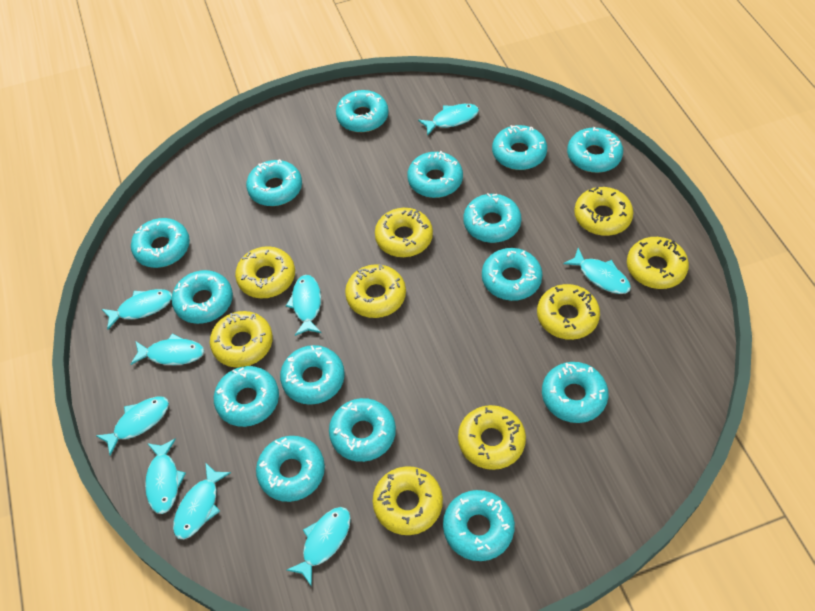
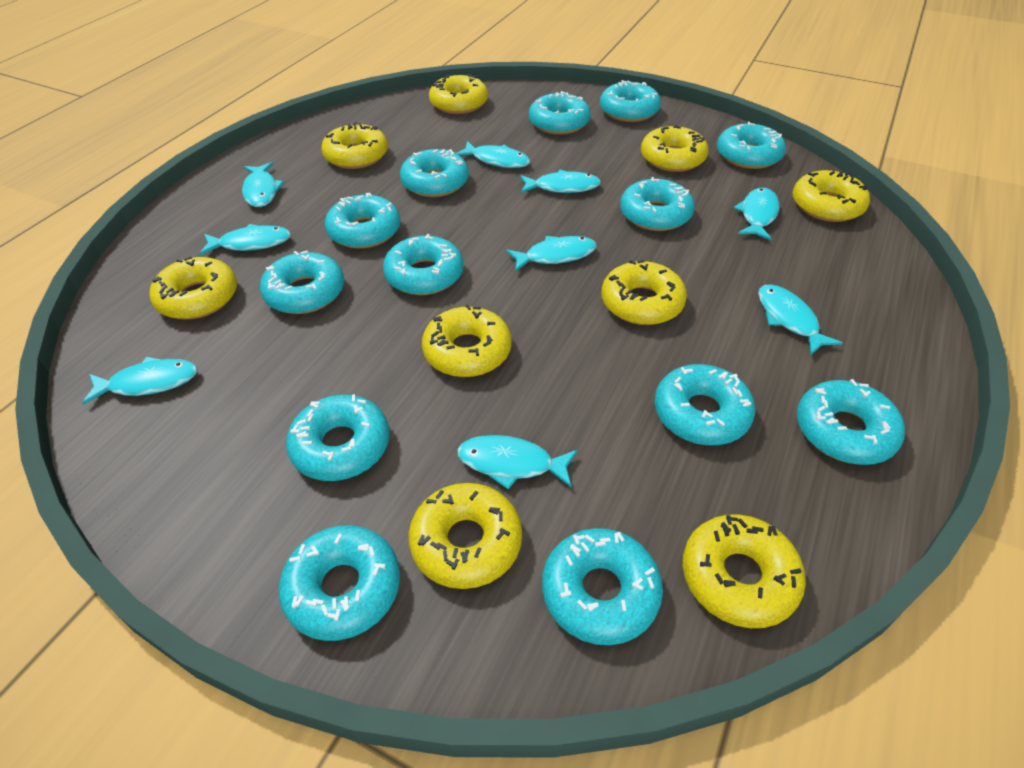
turquoise donut: 15 -> 13

